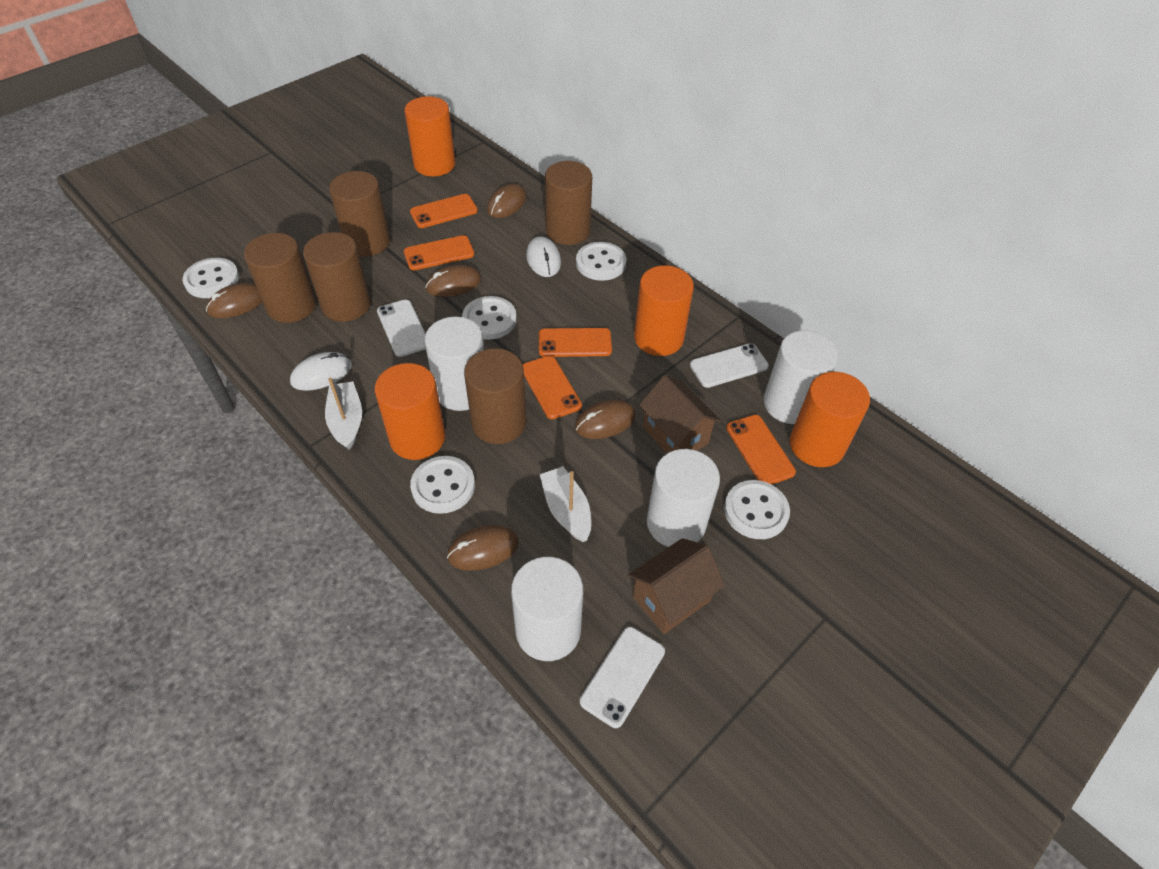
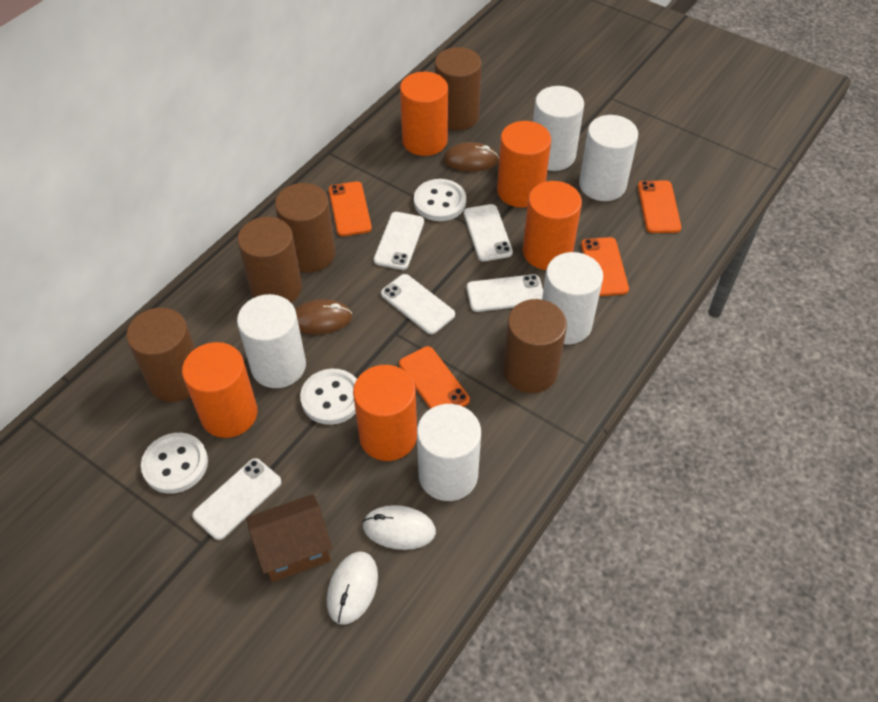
brown house: 2 -> 1
brown mouse: 5 -> 2
orange cylinder: 4 -> 5
orange phone: 5 -> 4
white boat: 2 -> 0
white button: 5 -> 3
white cylinder: 4 -> 5
white phone: 3 -> 5

